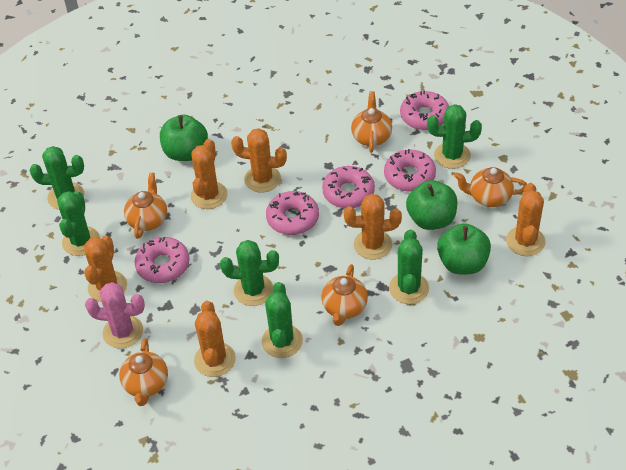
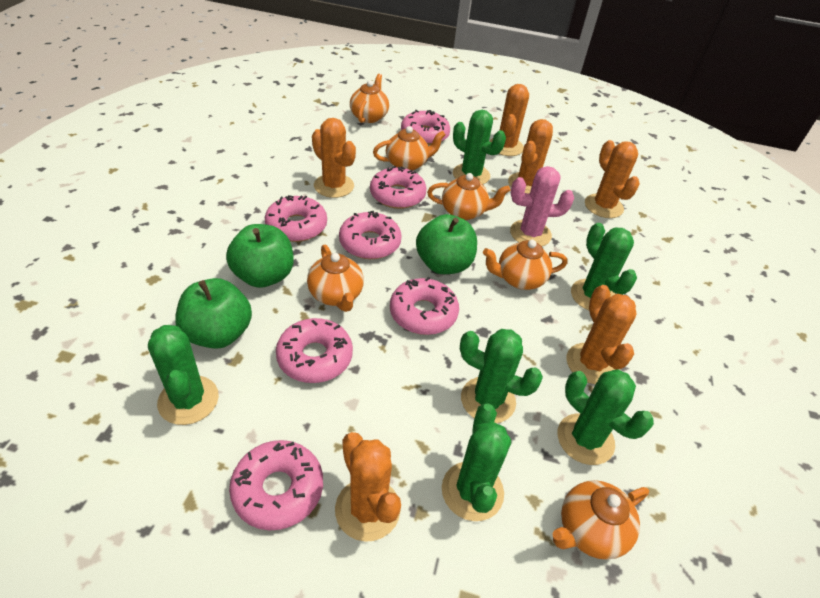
orange teapot: 5 -> 6
pink donut: 5 -> 7

